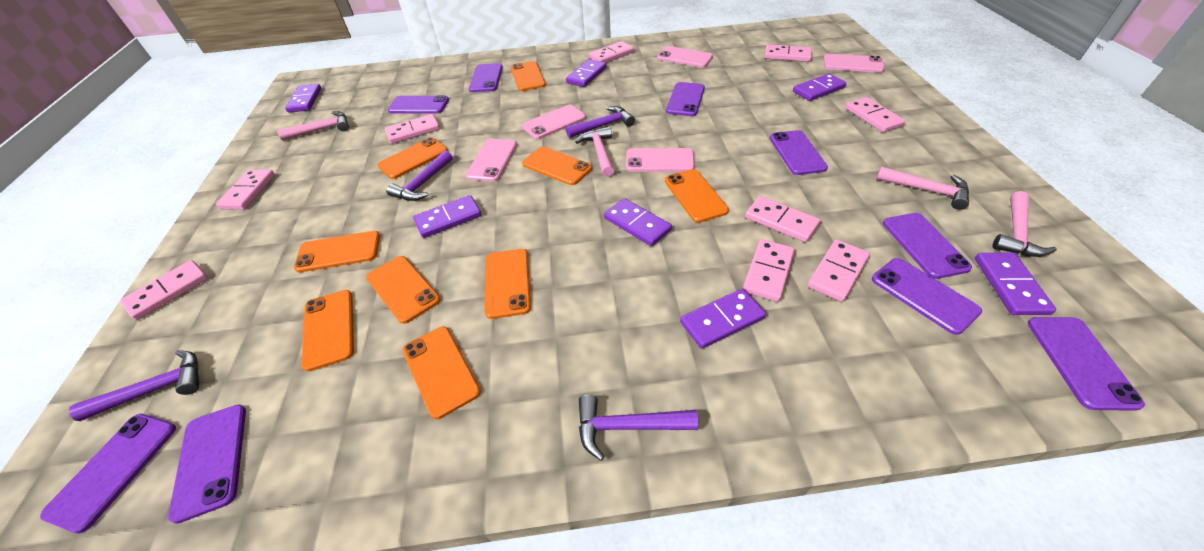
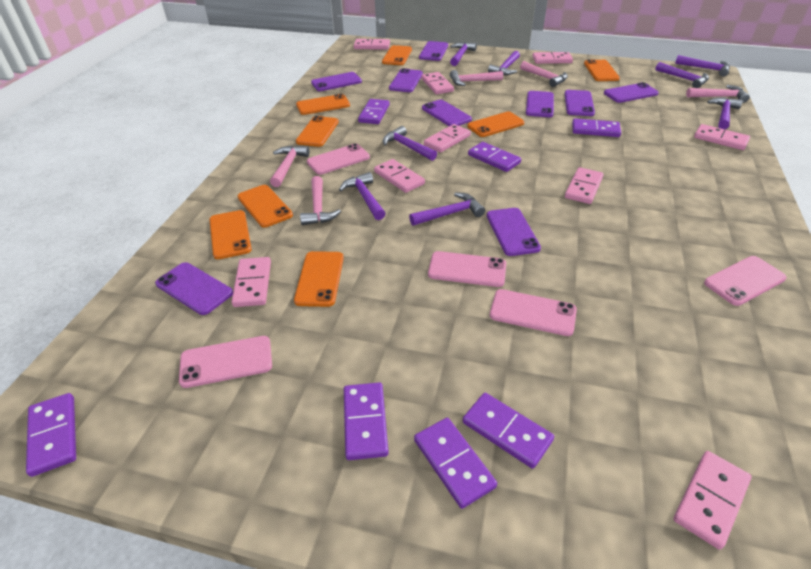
orange phone: 9 -> 8
pink hammer: 4 -> 5
purple hammer: 4 -> 8

